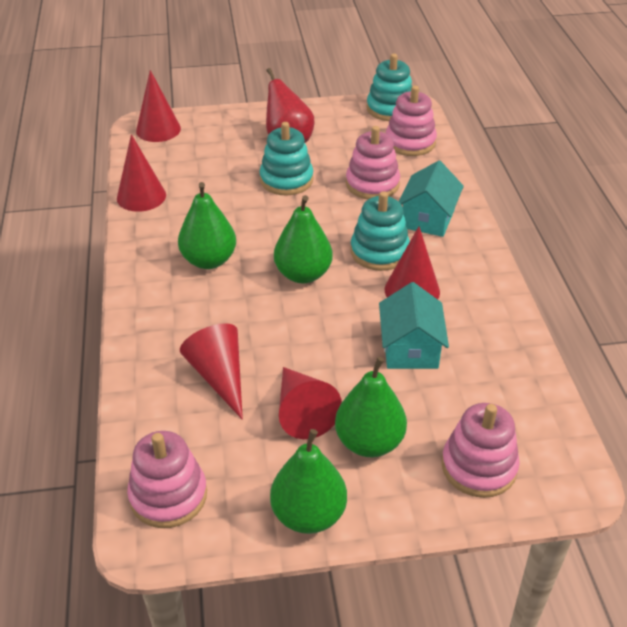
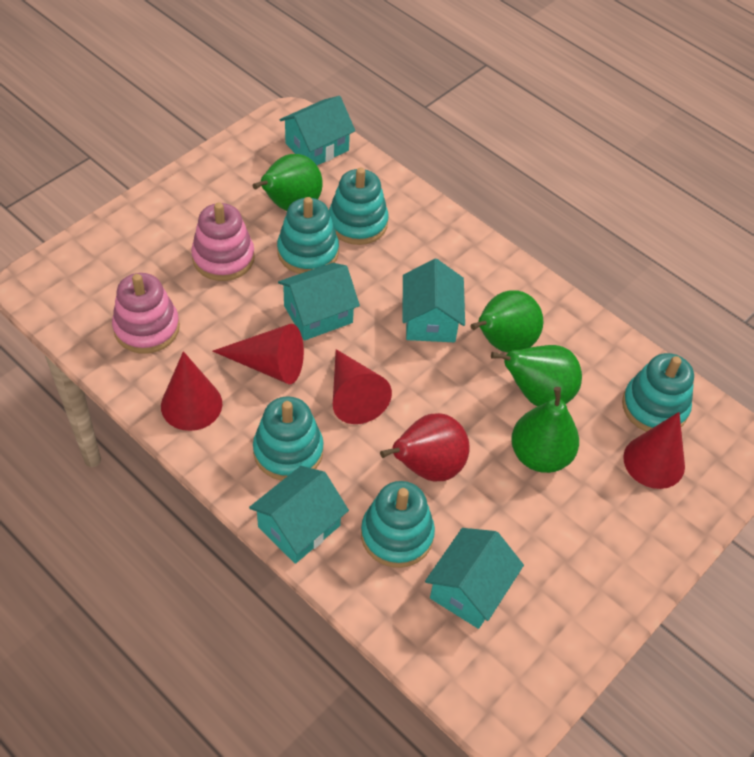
pink stacking toy: 4 -> 2
red cone: 5 -> 4
turquoise house: 2 -> 5
turquoise stacking toy: 3 -> 5

